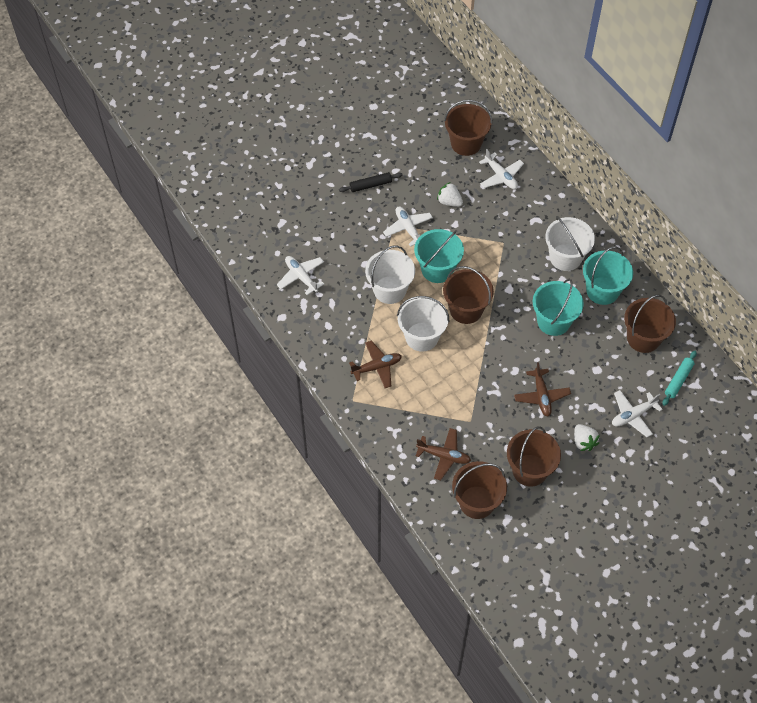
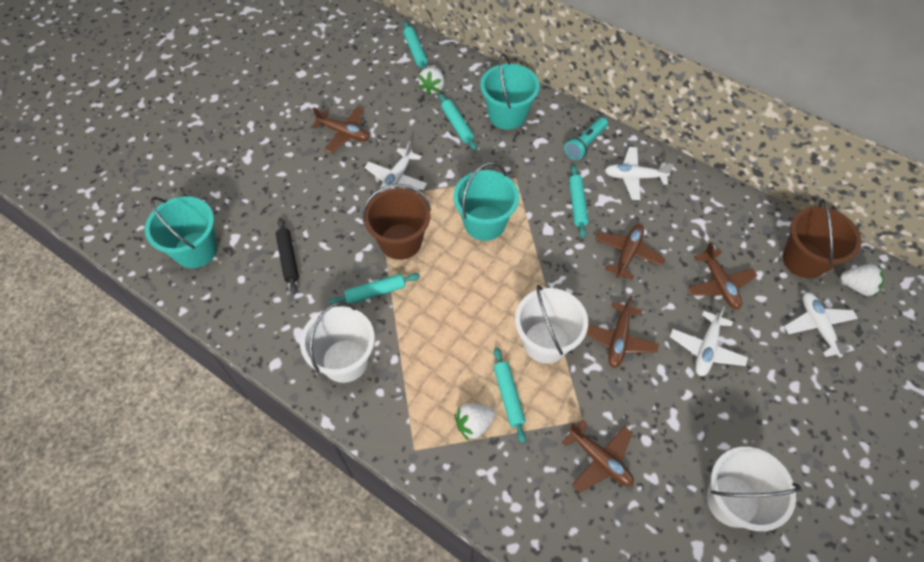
brown bucket: 5 -> 2
brown plane: 3 -> 5
turquoise flashlight: 0 -> 1
turquoise rolling pin: 1 -> 5
white strawberry: 2 -> 3

